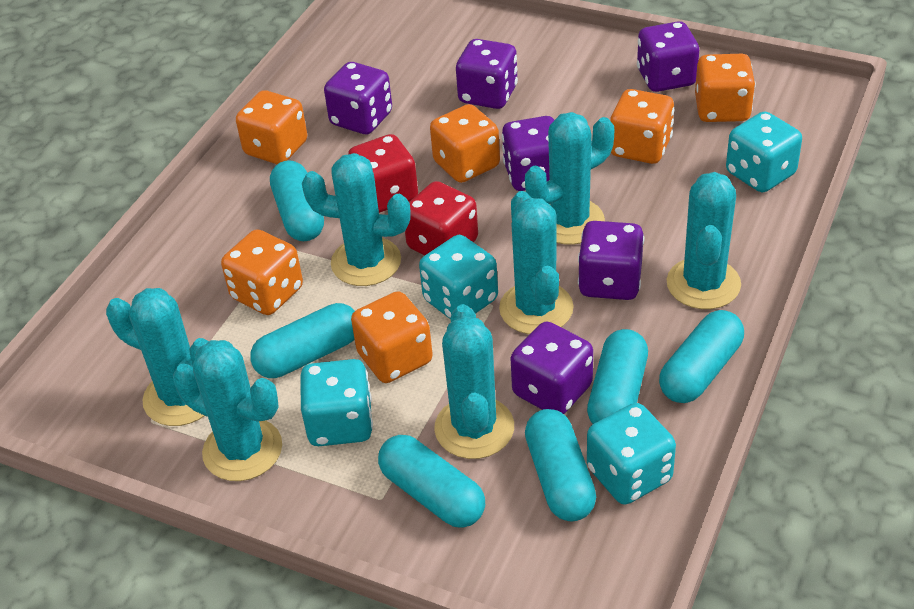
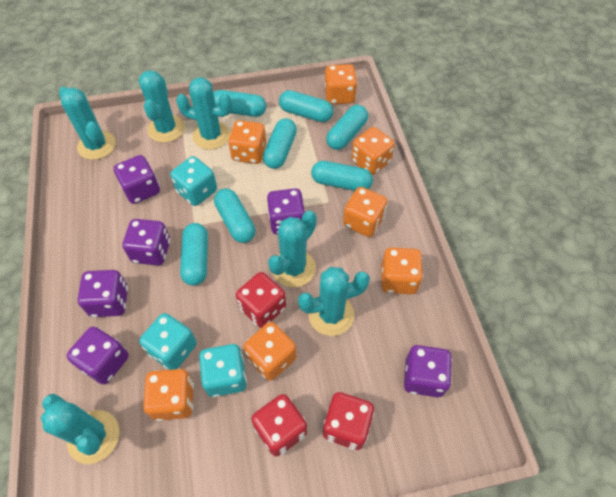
orange dice: 6 -> 7
red dice: 2 -> 3
turquoise cactus: 7 -> 6
turquoise capsule: 6 -> 7
turquoise dice: 4 -> 3

